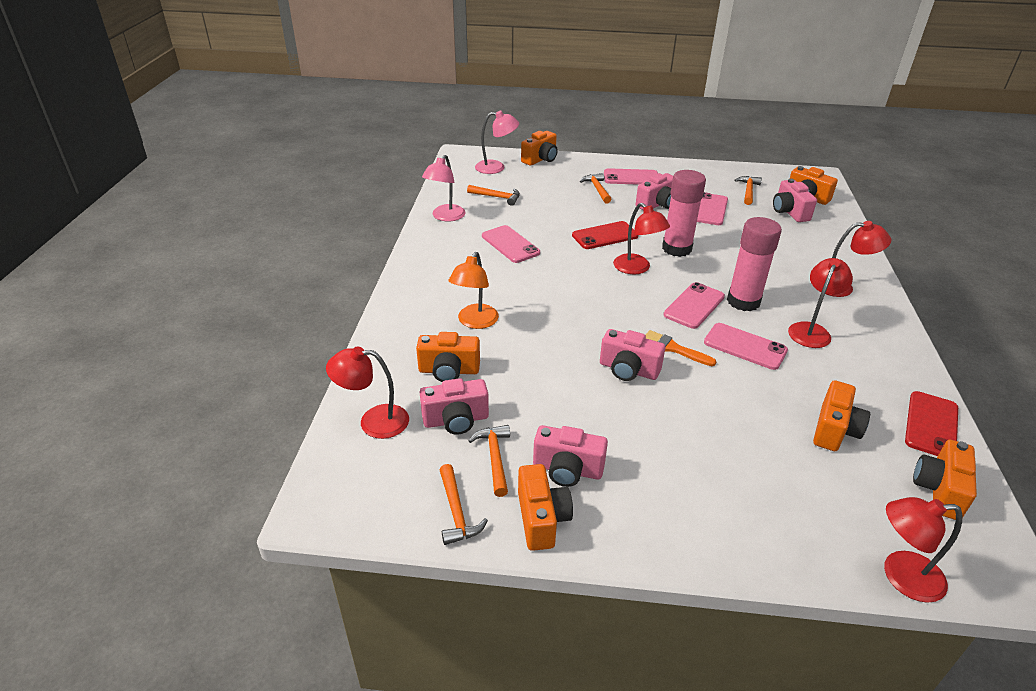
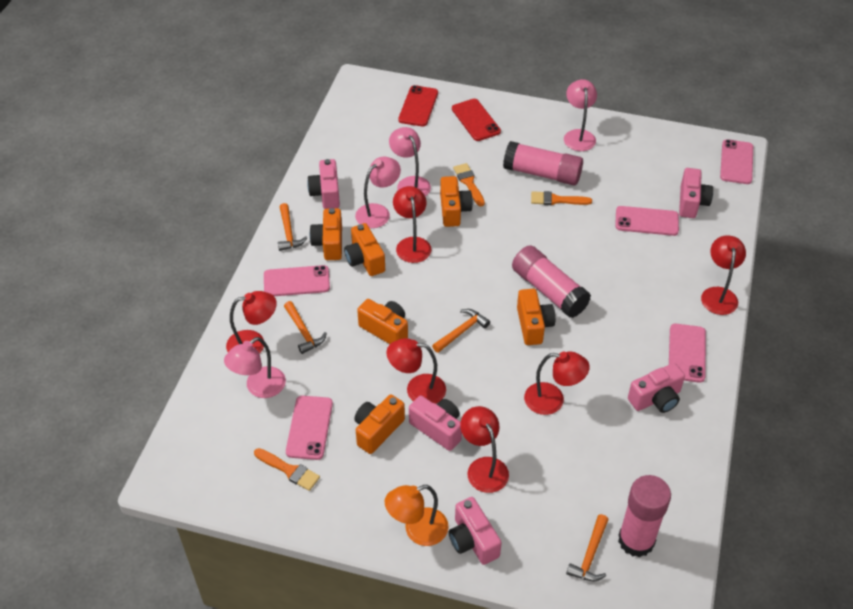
orange brush: 1 -> 3
orange hammer: 5 -> 4
pink glue stick: 2 -> 3
pink lamp: 2 -> 4
red lamp: 5 -> 6

